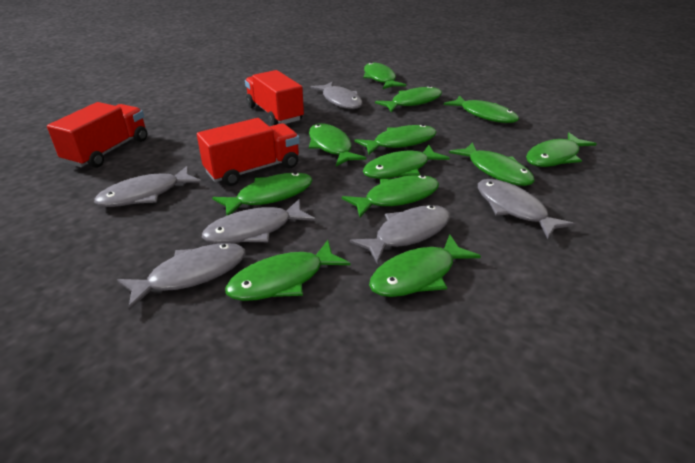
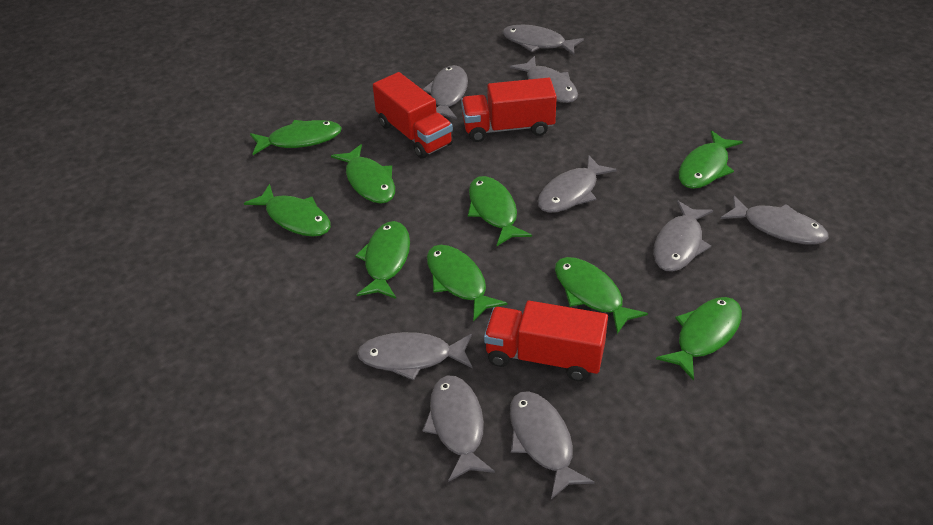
green fish: 12 -> 9
grey fish: 6 -> 9

